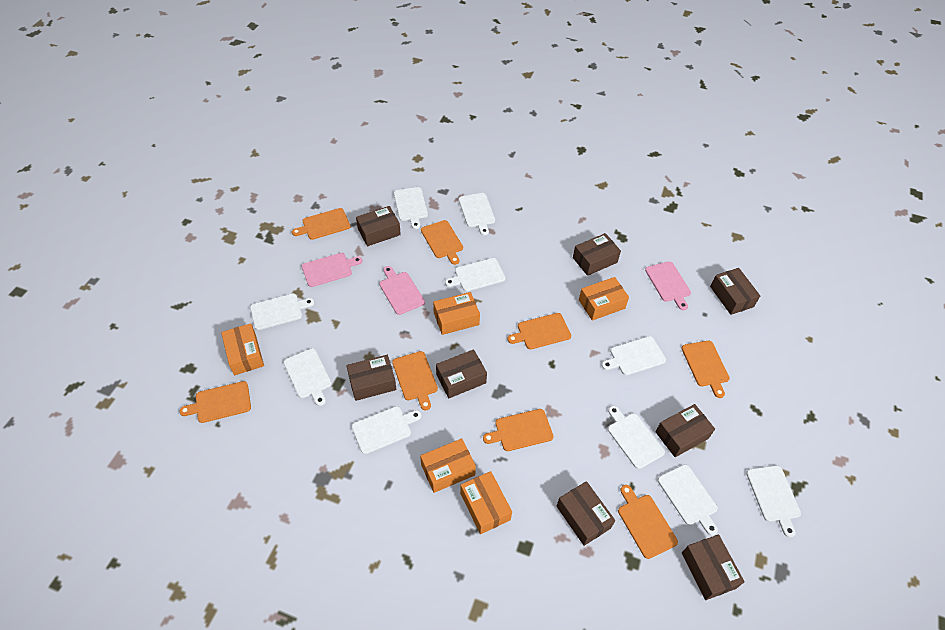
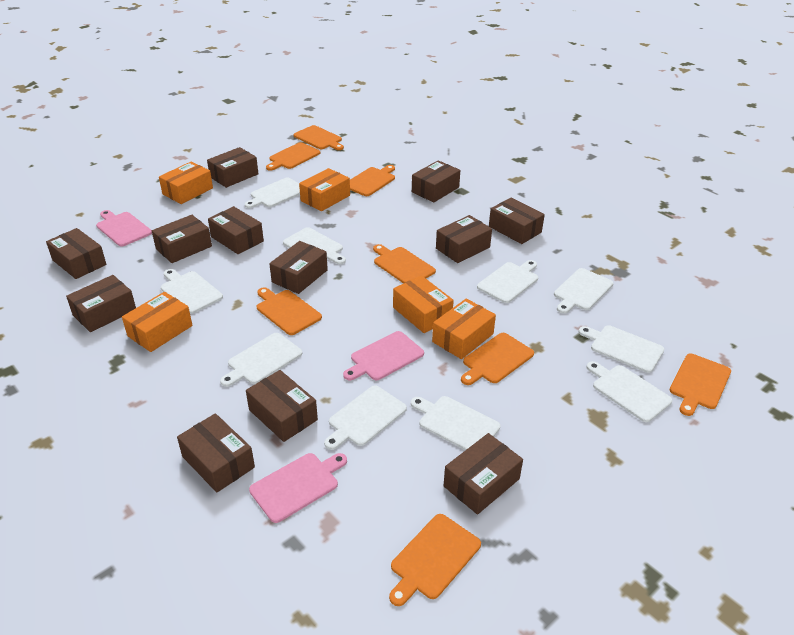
brown box: 8 -> 12

